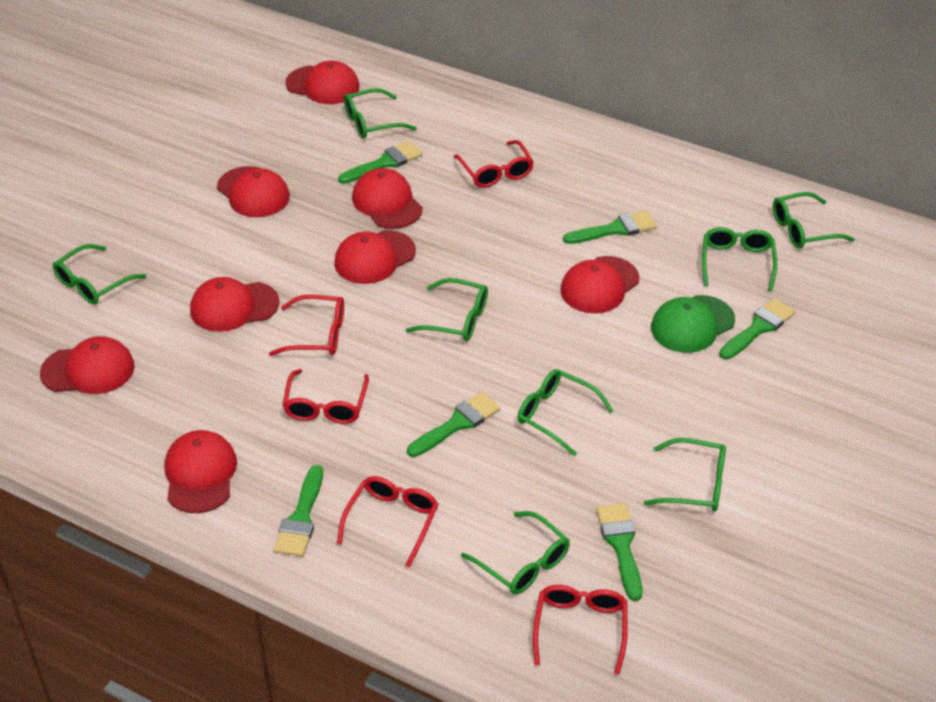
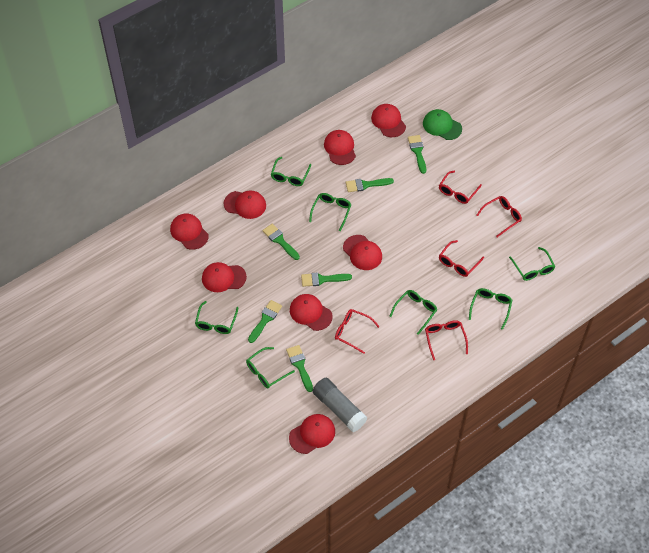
green glasses: 8 -> 7
grey glue stick: 0 -> 1

